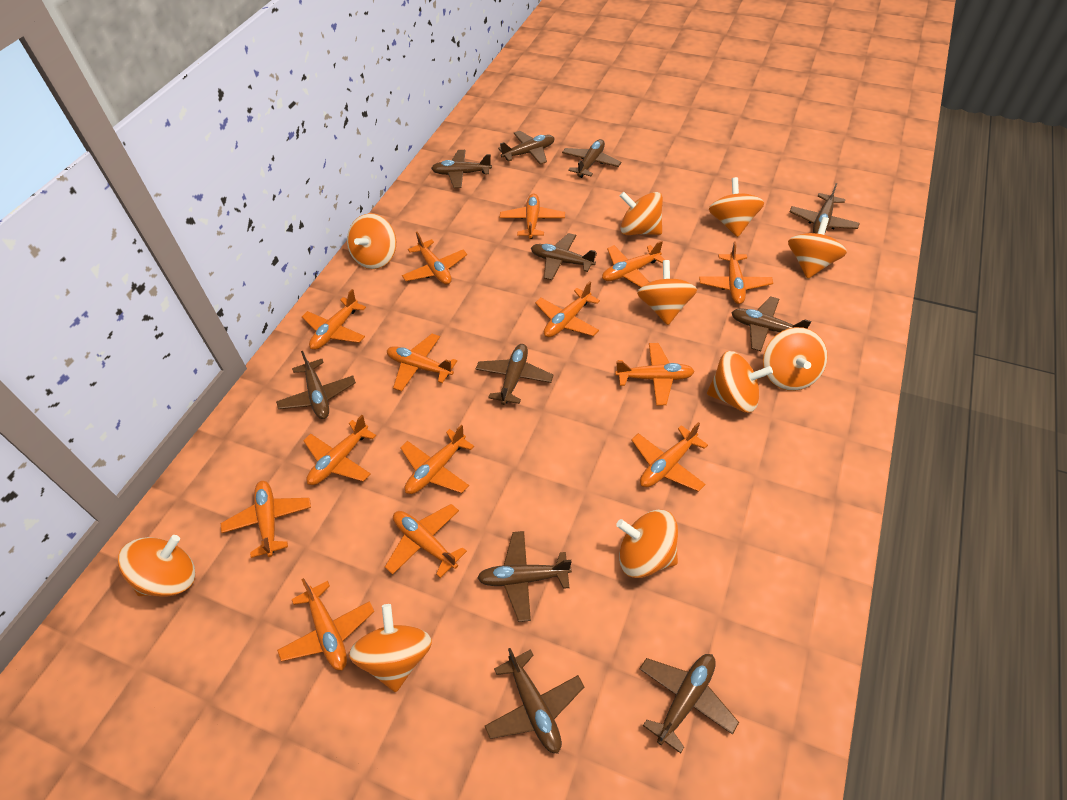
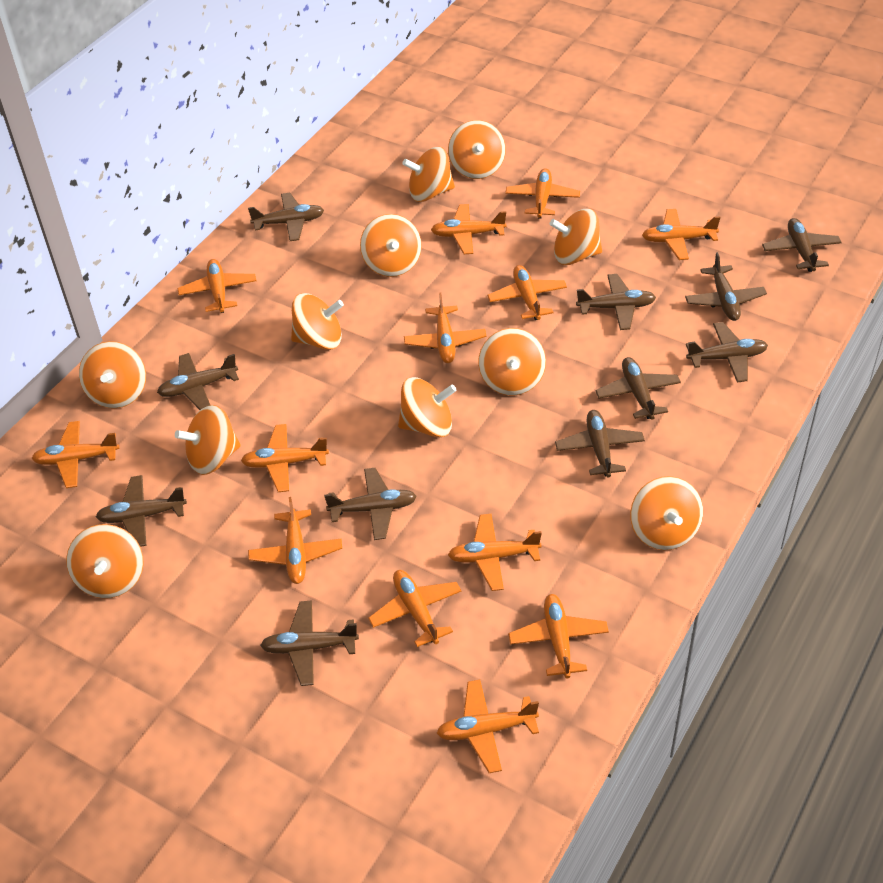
orange plane: 14 -> 13
orange spinning top: 10 -> 11

